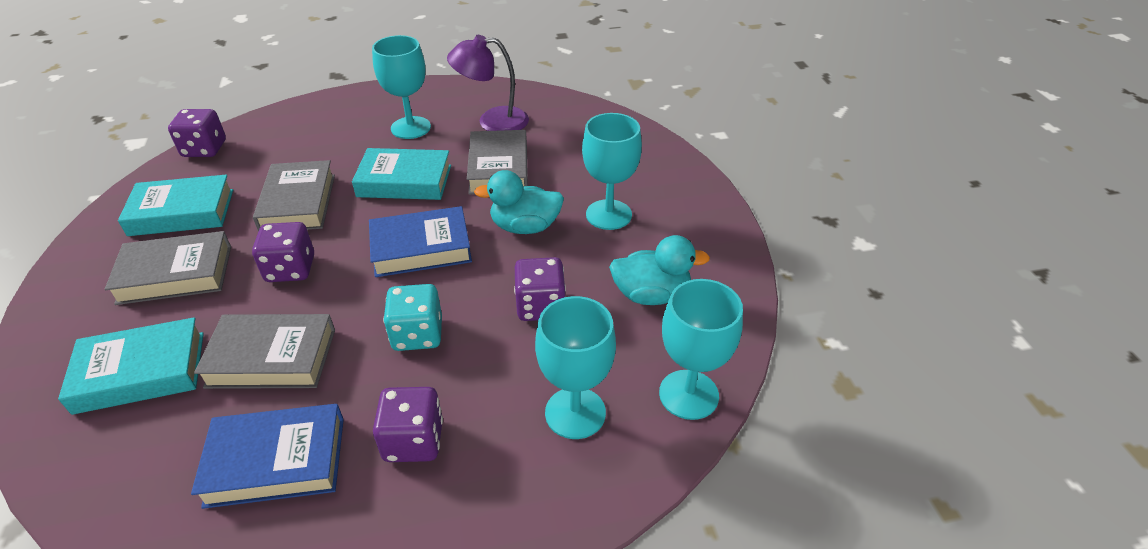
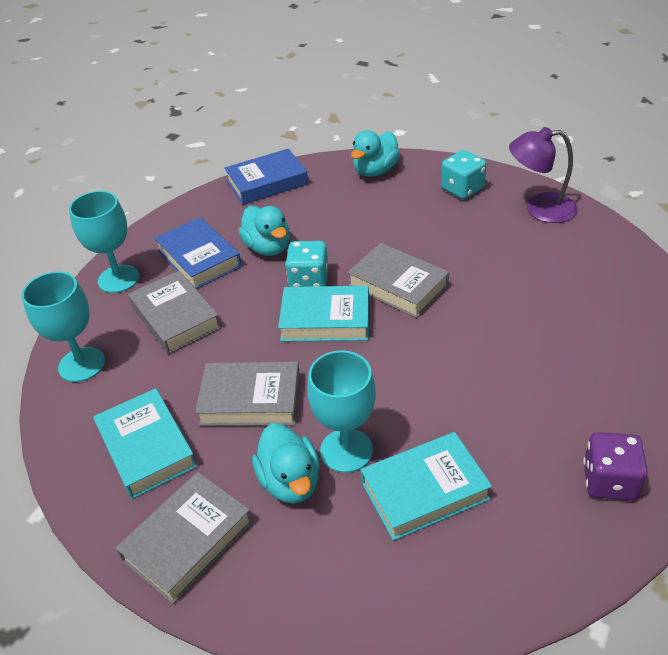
purple dice: 4 -> 1
turquoise dice: 1 -> 2
turquoise duck: 2 -> 3
turquoise goblet: 4 -> 3

